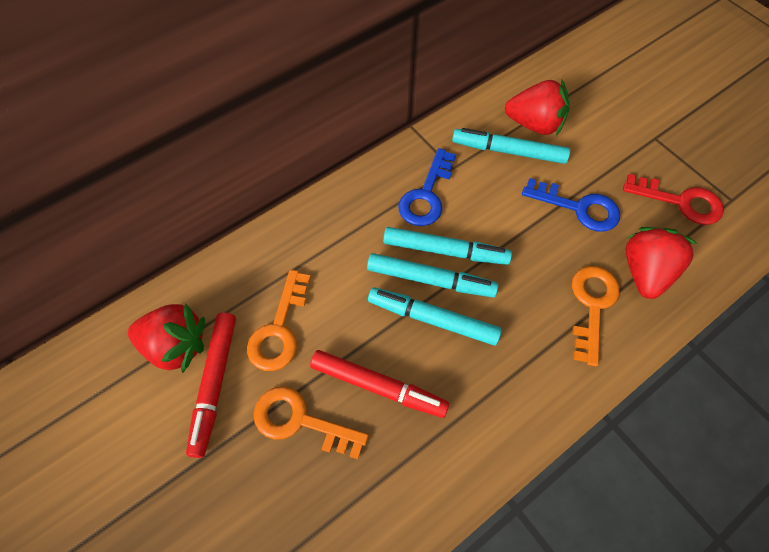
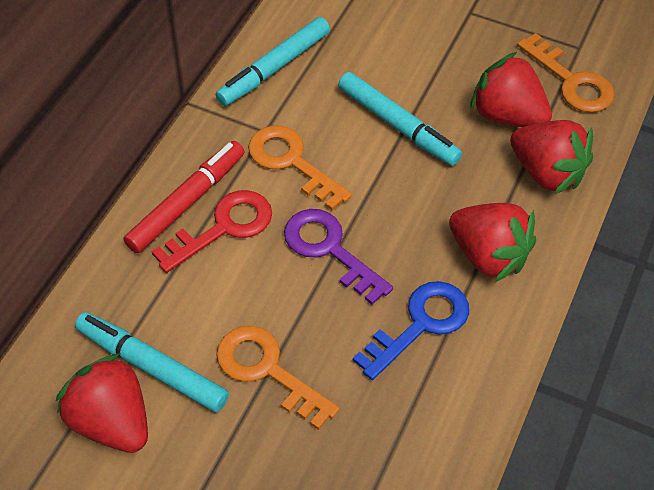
blue key: 2 -> 1
purple key: 0 -> 1
red marker: 2 -> 1
red strawberry: 3 -> 4
turquoise marker: 4 -> 3

